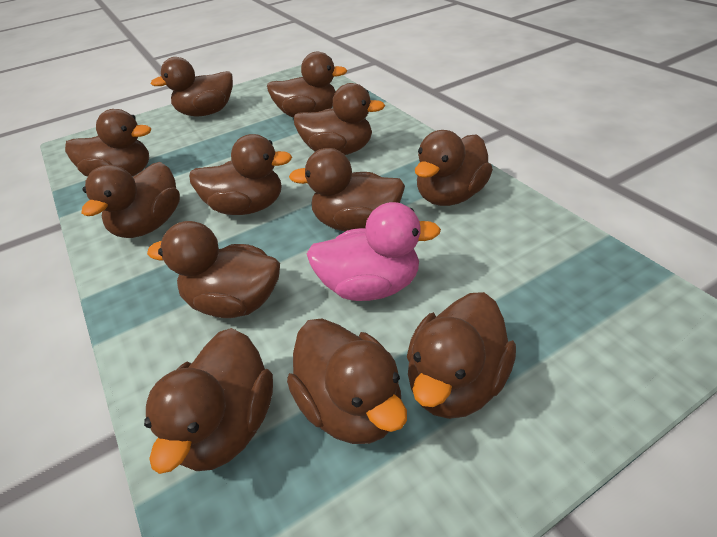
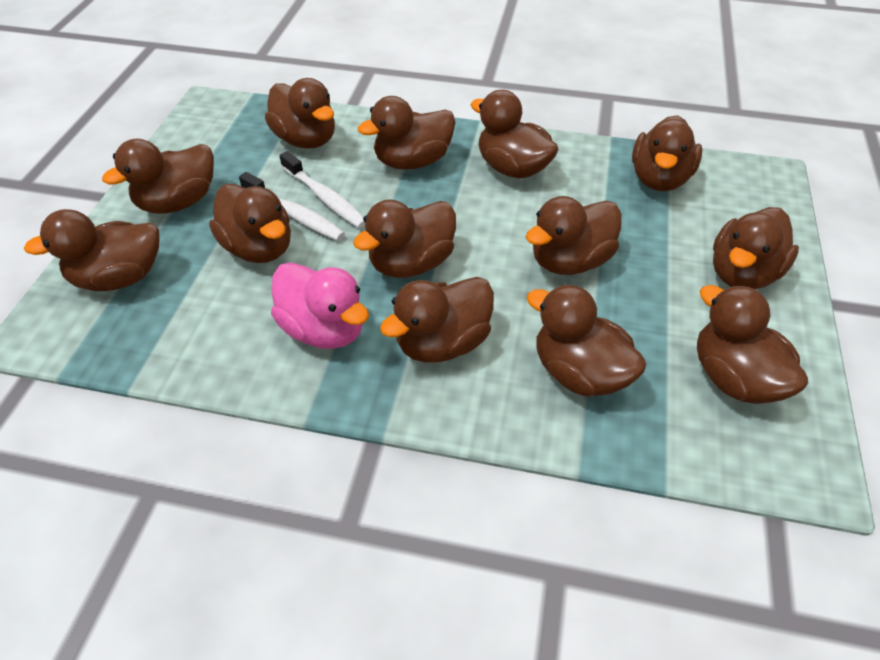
brown duck: 12 -> 13
white toothbrush: 0 -> 2

